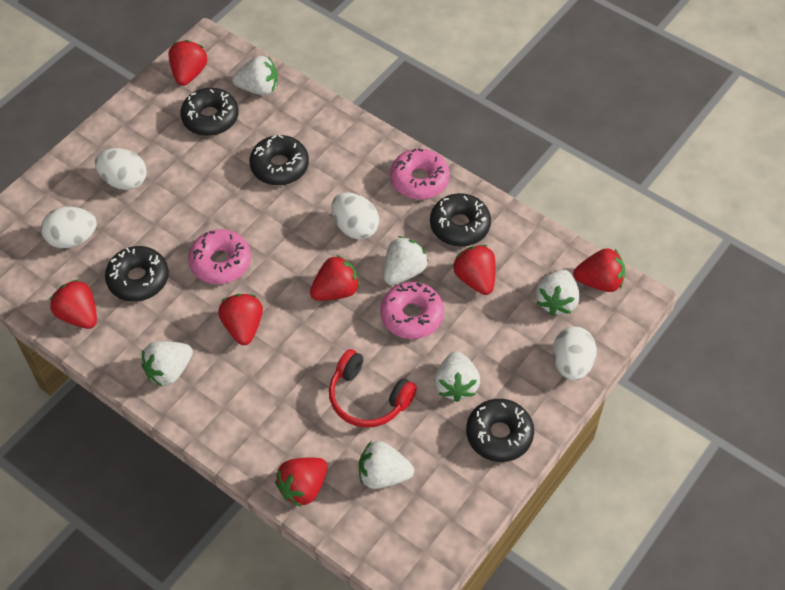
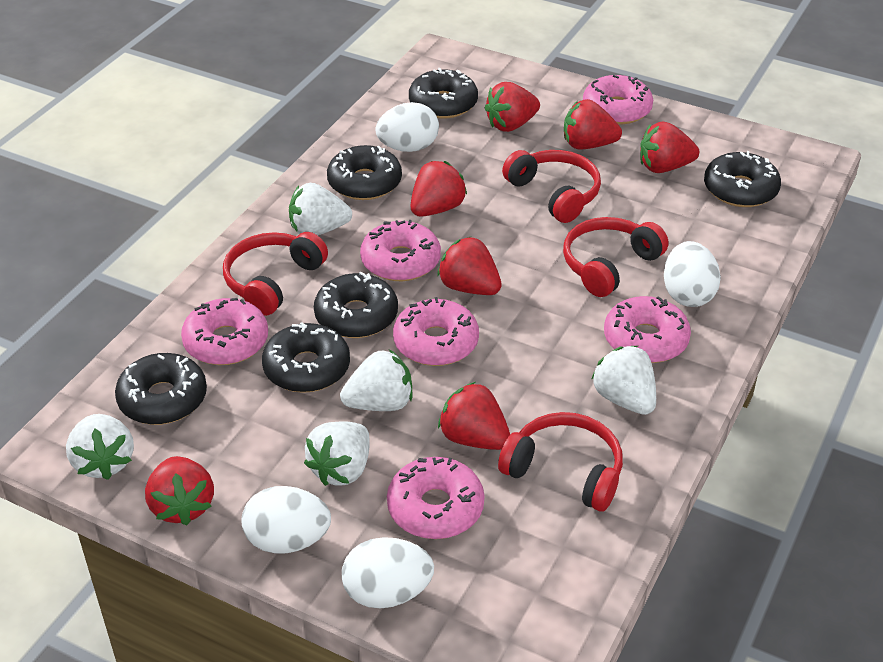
black donut: 5 -> 6
pink donut: 3 -> 6
red headphones: 1 -> 4
white strawberry: 6 -> 5

